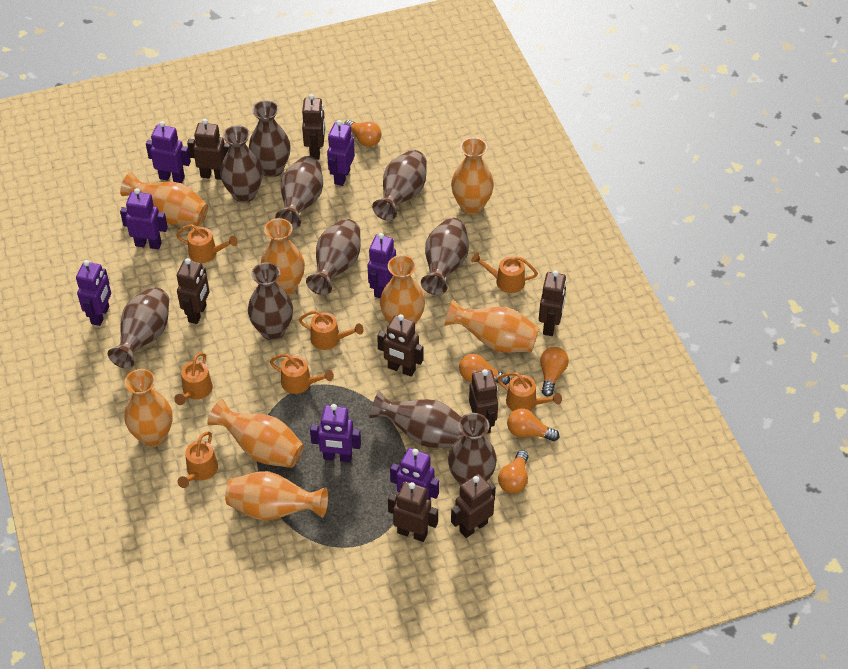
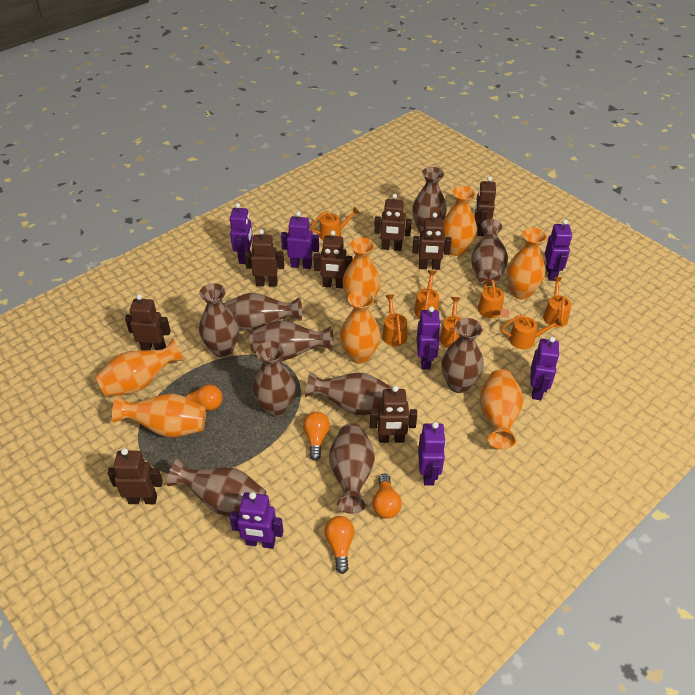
orange light bulb: 5 -> 4
orange vase: 8 -> 7

